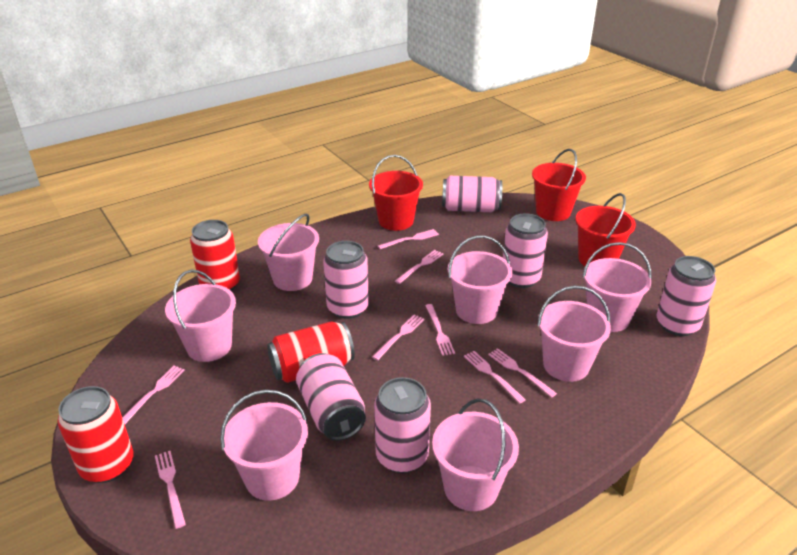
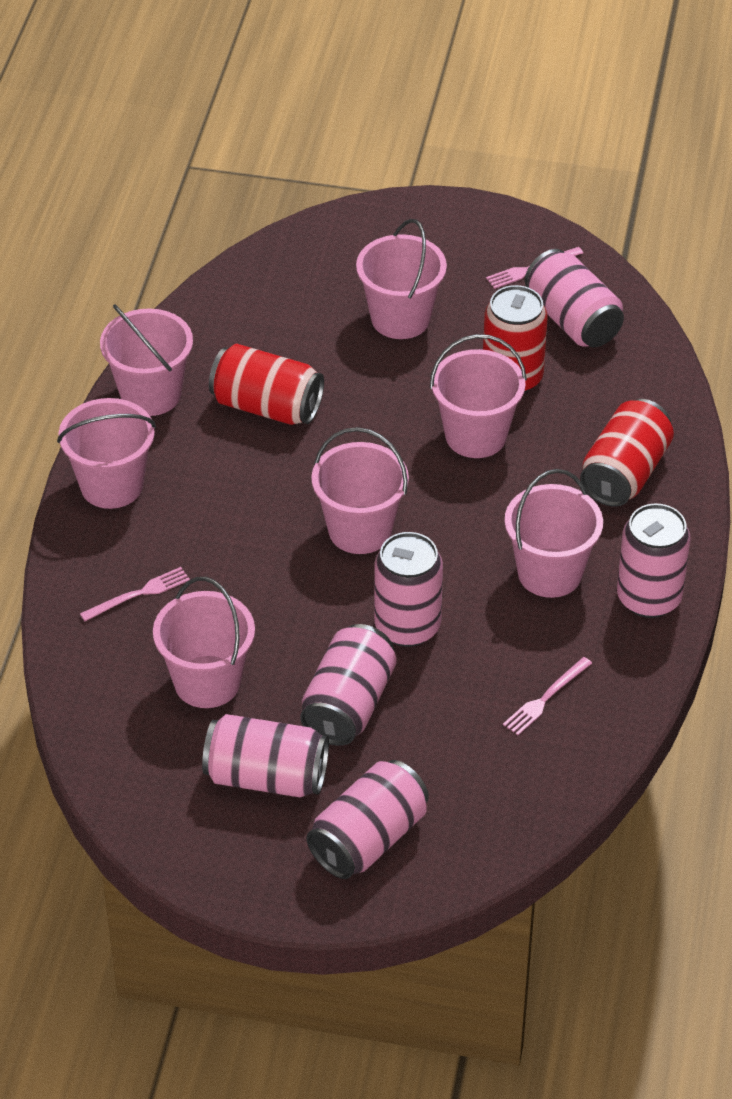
pink fork: 8 -> 3
red bucket: 3 -> 0

